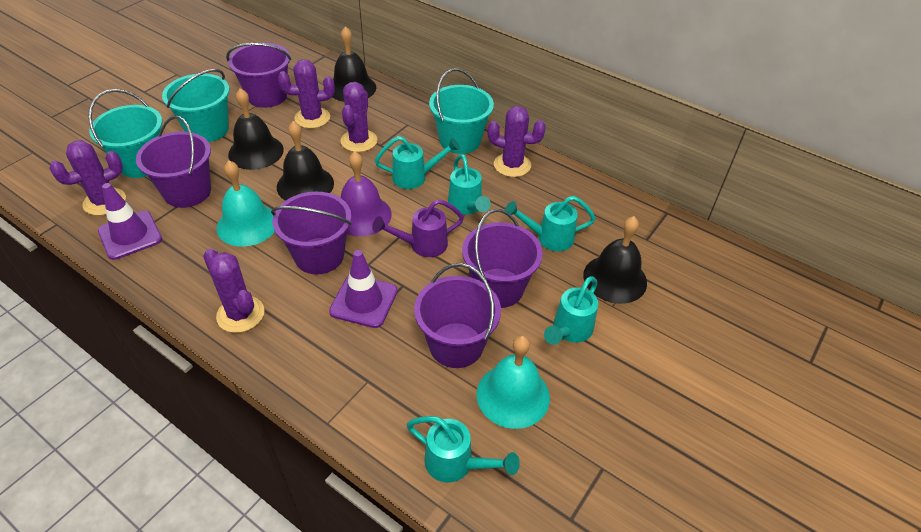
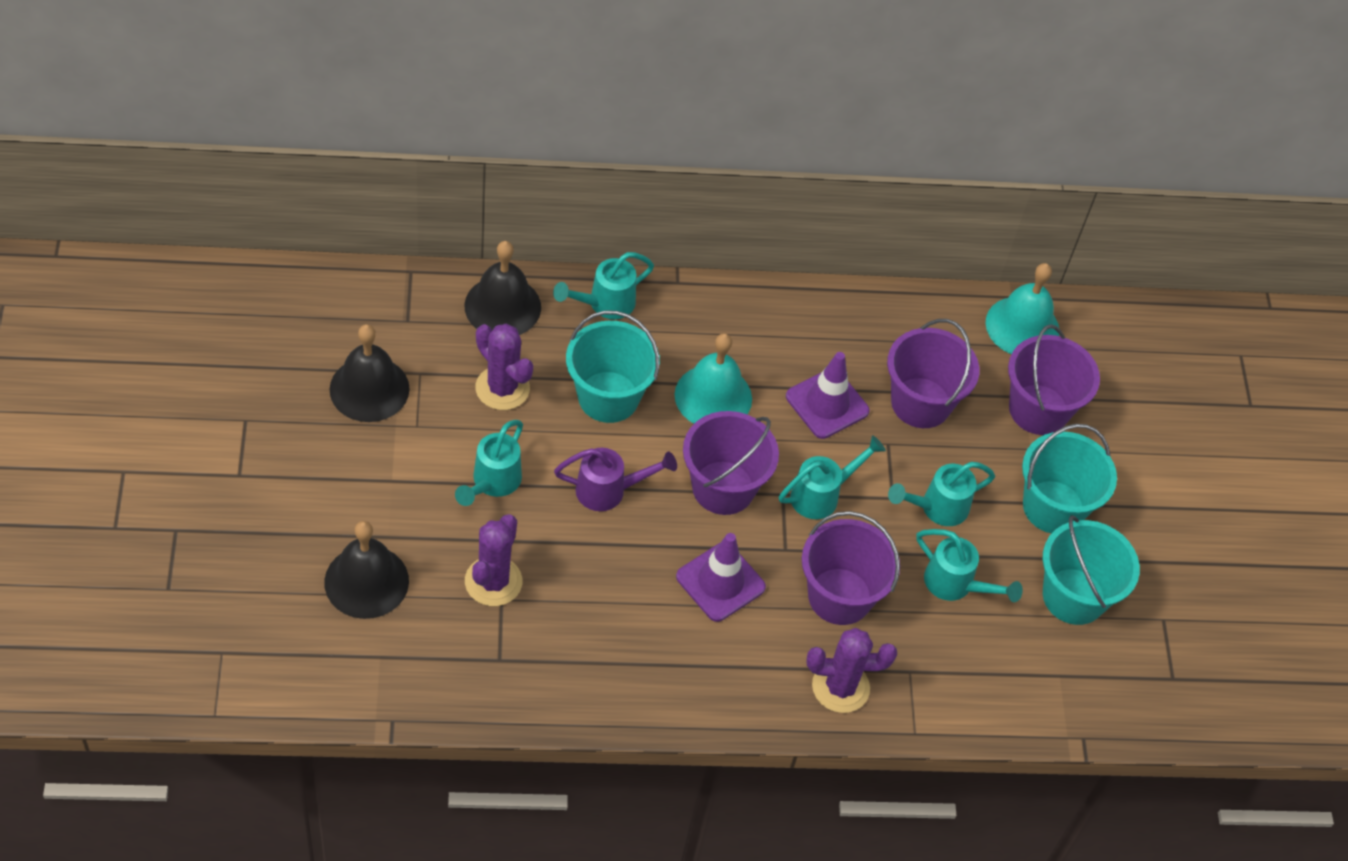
black bell: 4 -> 3
purple bell: 1 -> 0
purple bucket: 5 -> 4
purple cactus: 5 -> 3

